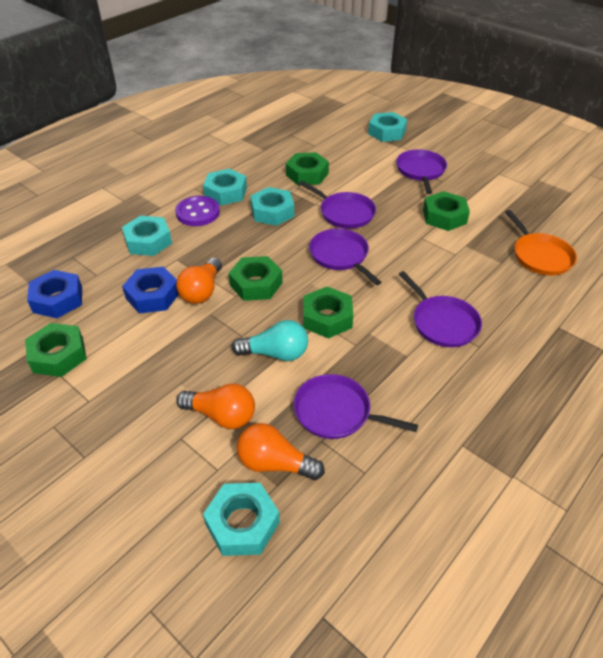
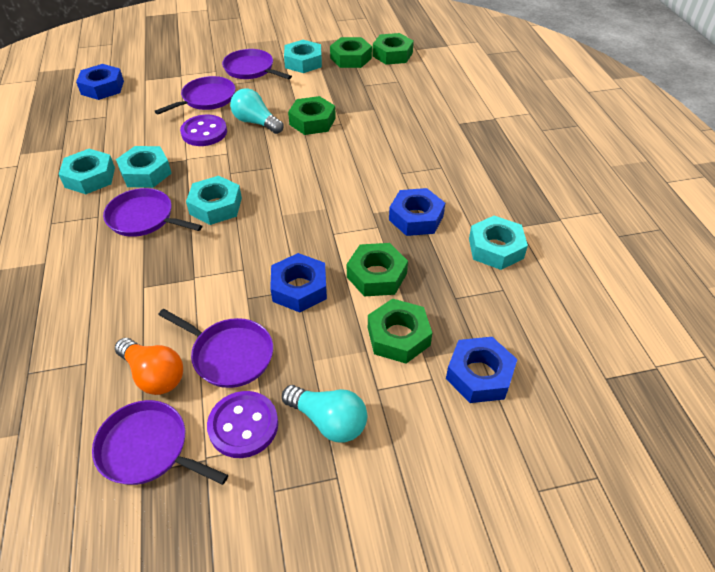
blue nut: 2 -> 4
orange light bulb: 3 -> 1
orange pan: 1 -> 0
purple button: 1 -> 2
turquoise light bulb: 1 -> 2

